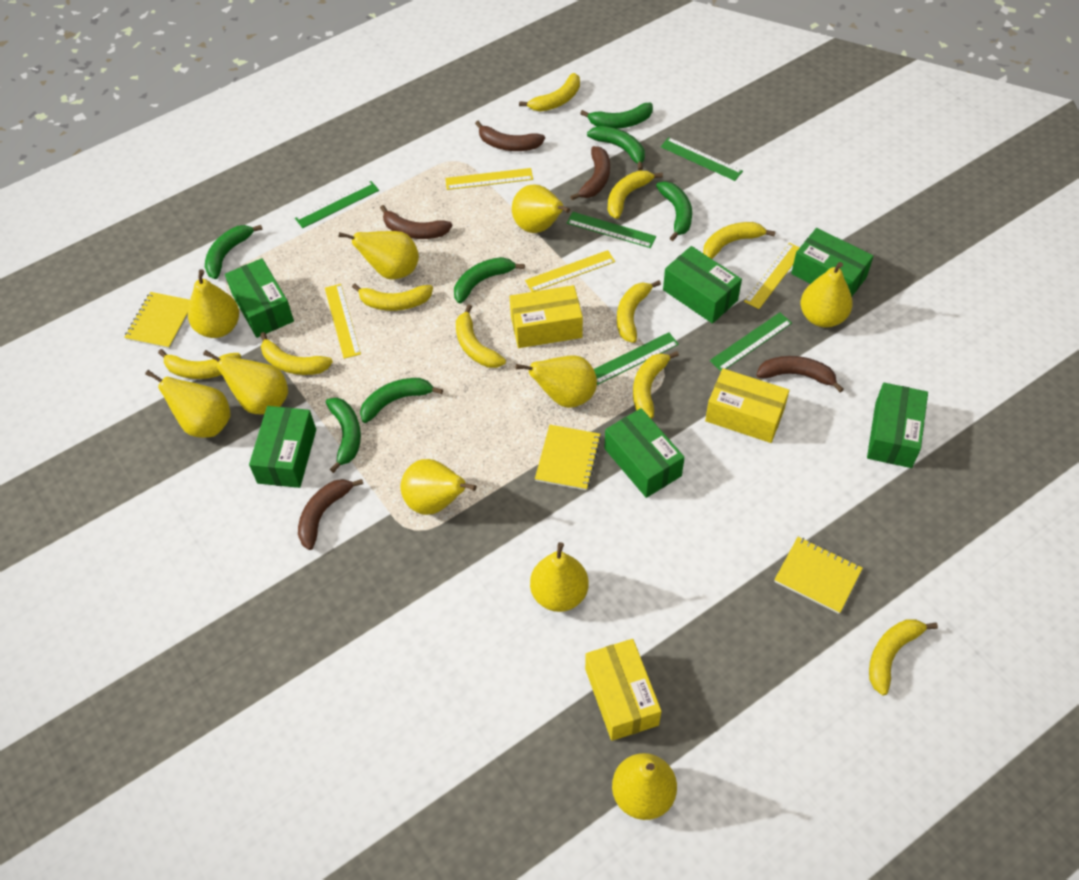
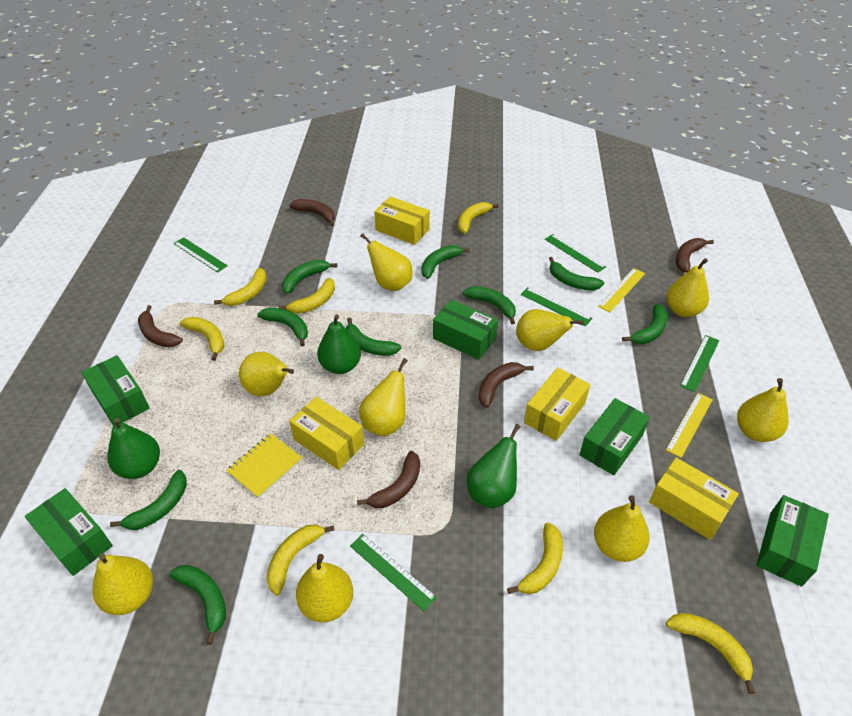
green banana: 7 -> 9
green box: 6 -> 5
green pear: 0 -> 3
yellow banana: 10 -> 7
yellow box: 3 -> 4
yellow notebook: 3 -> 1
yellow pear: 10 -> 9
yellow ruler: 4 -> 2

